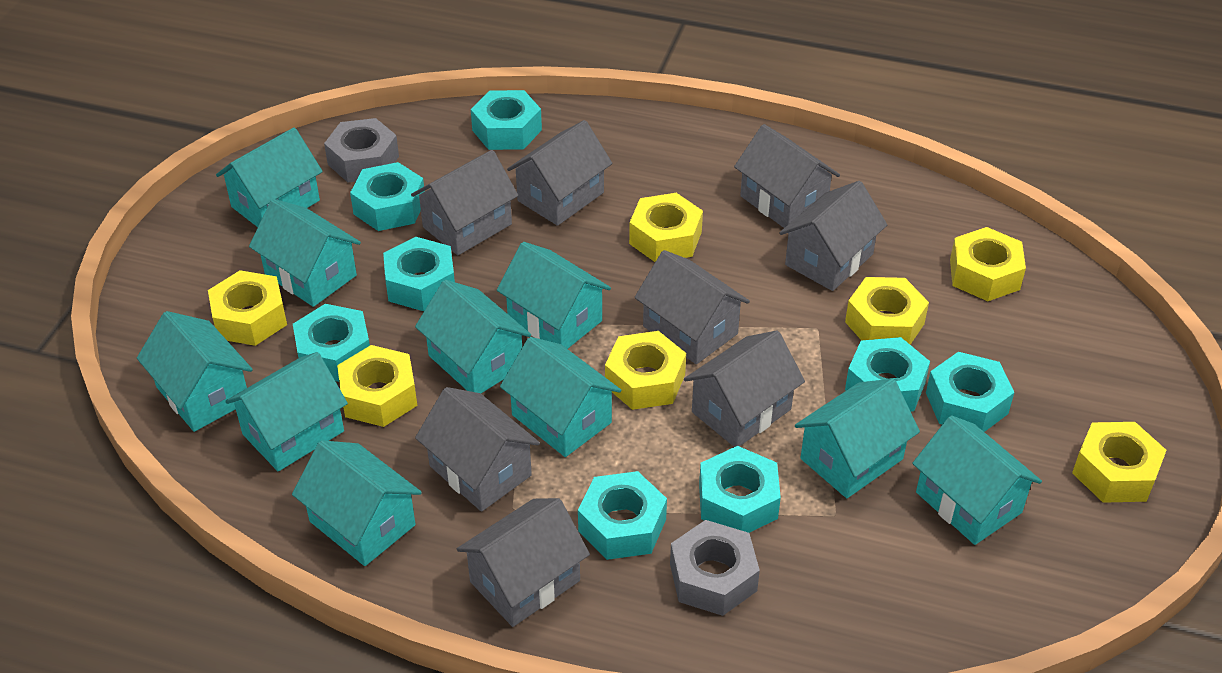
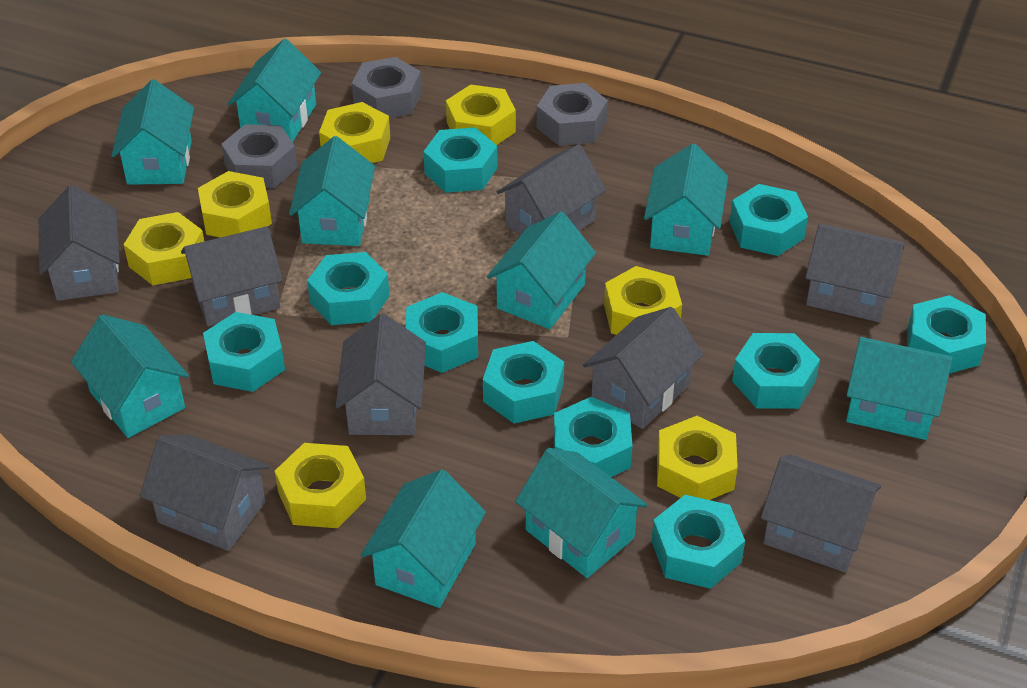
grey nut: 2 -> 3
turquoise house: 10 -> 9
turquoise nut: 8 -> 10

